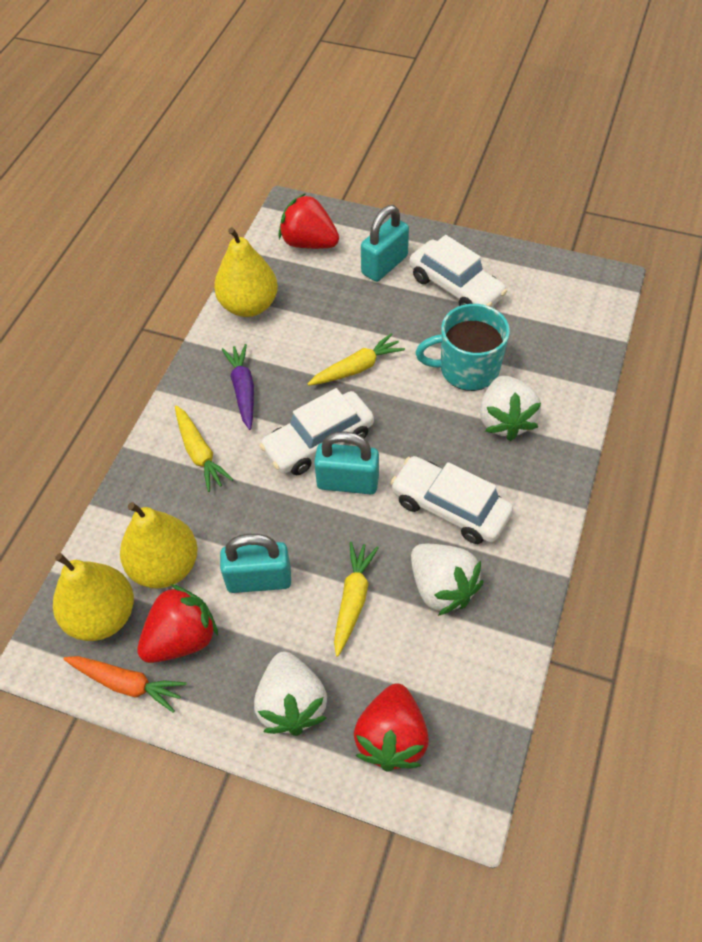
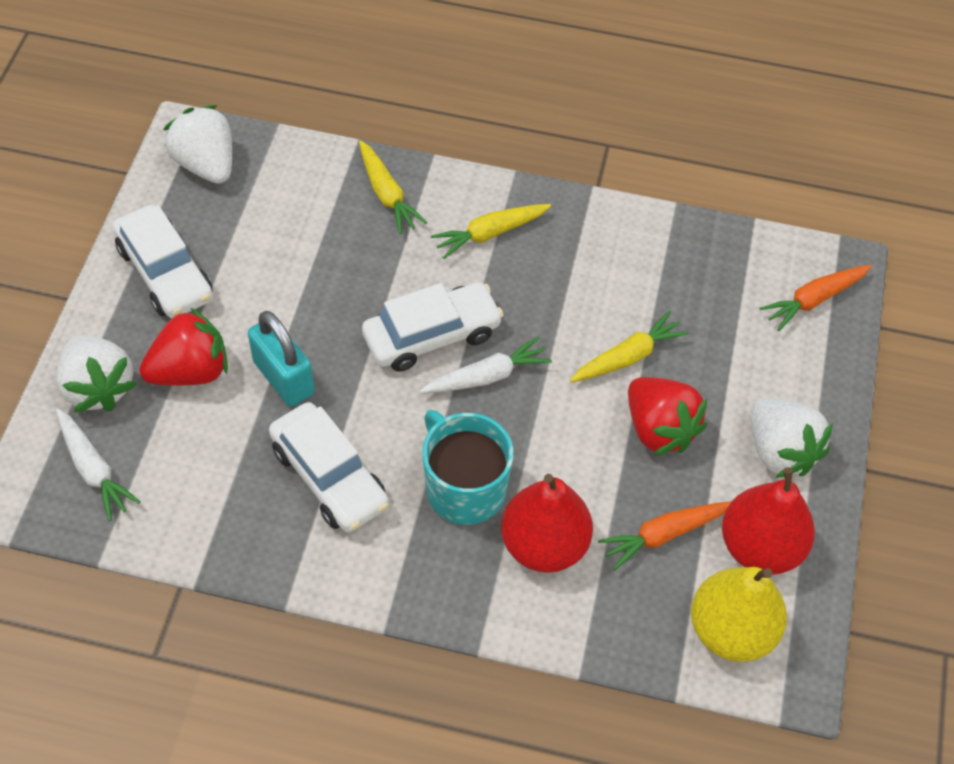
orange carrot: 1 -> 2
purple carrot: 1 -> 0
red pear: 0 -> 2
red strawberry: 3 -> 2
turquoise padlock: 3 -> 1
white carrot: 0 -> 2
yellow pear: 3 -> 1

